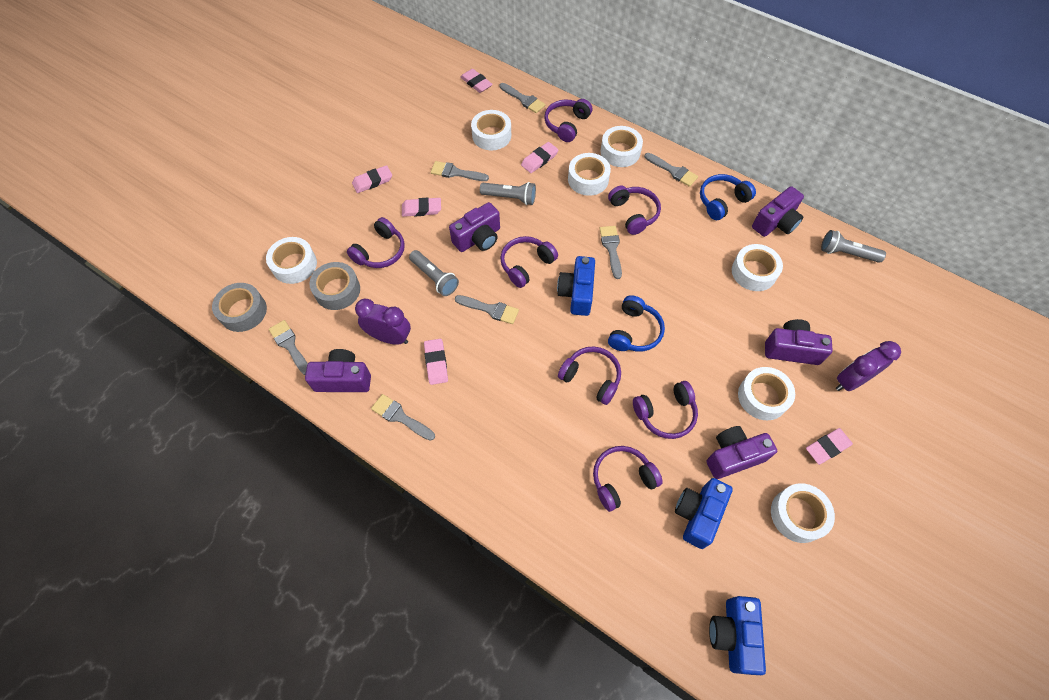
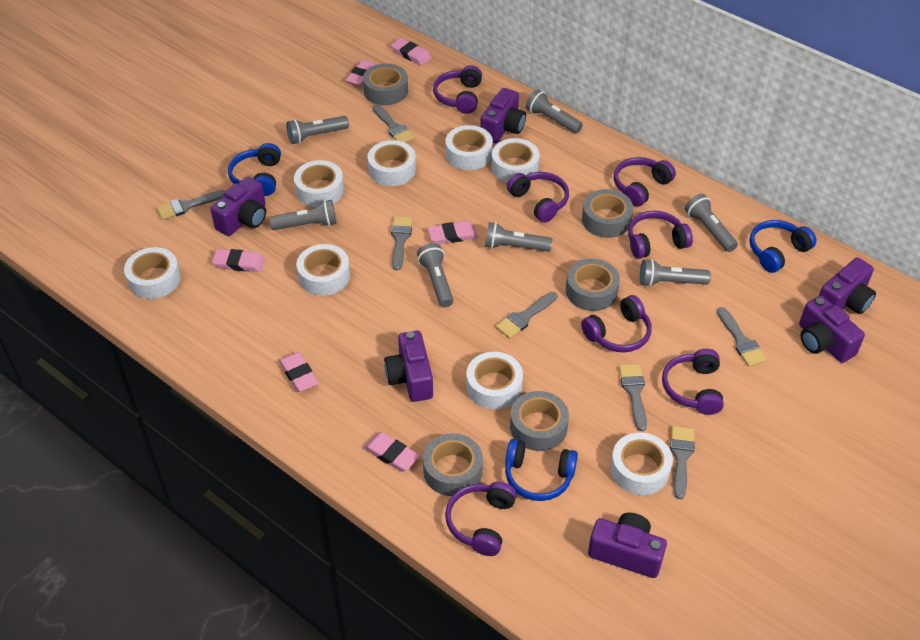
blue camera: 3 -> 0
blue headphones: 2 -> 3
grey flashlight: 3 -> 7
grey tape: 2 -> 5
purple camera: 5 -> 6
purple clock: 2 -> 0
white tape: 7 -> 8

